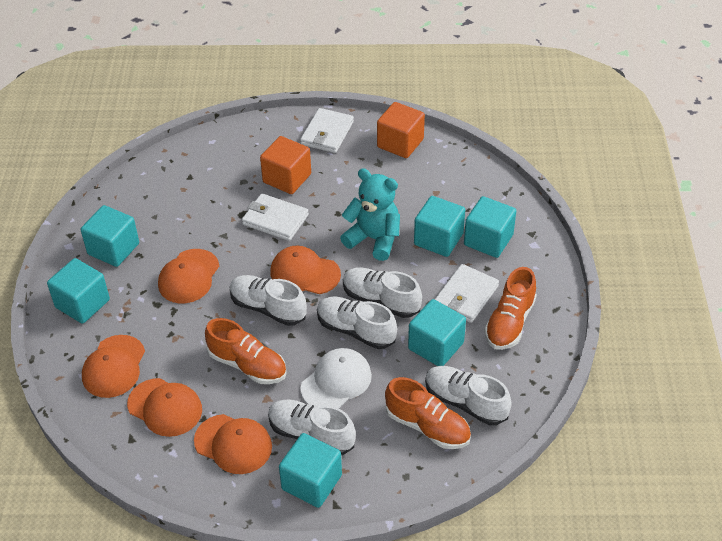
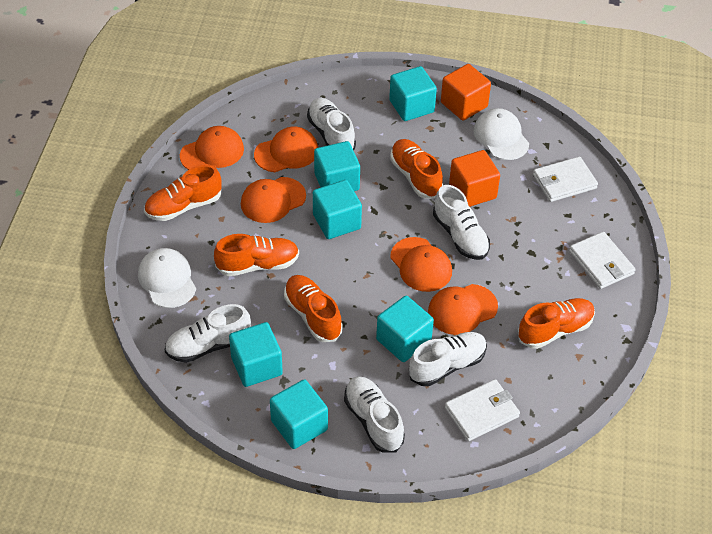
orange shoe: 3 -> 5
turquoise teddy bear: 1 -> 0
white cap: 1 -> 2

